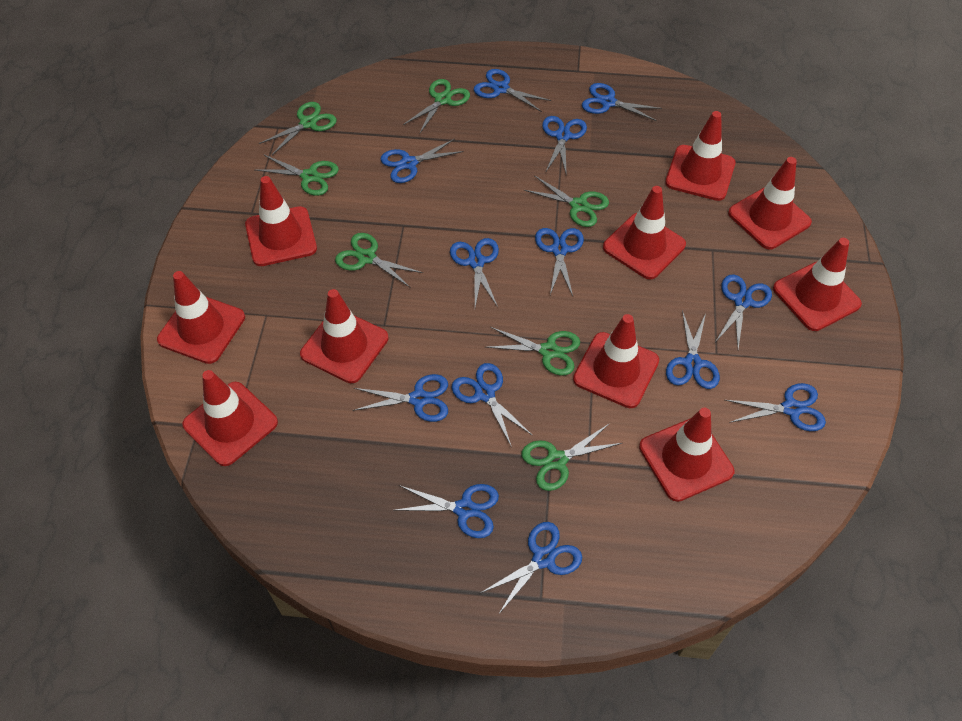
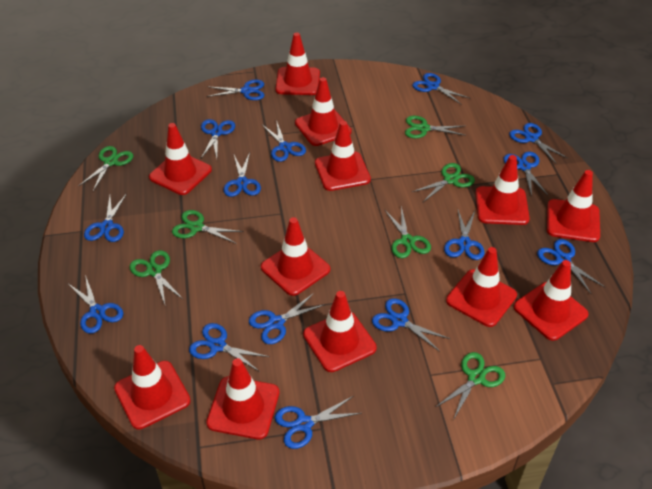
blue scissors: 13 -> 15
red traffic cone: 10 -> 12

